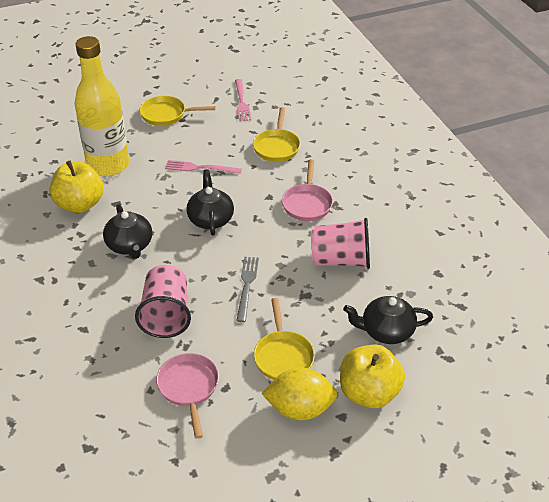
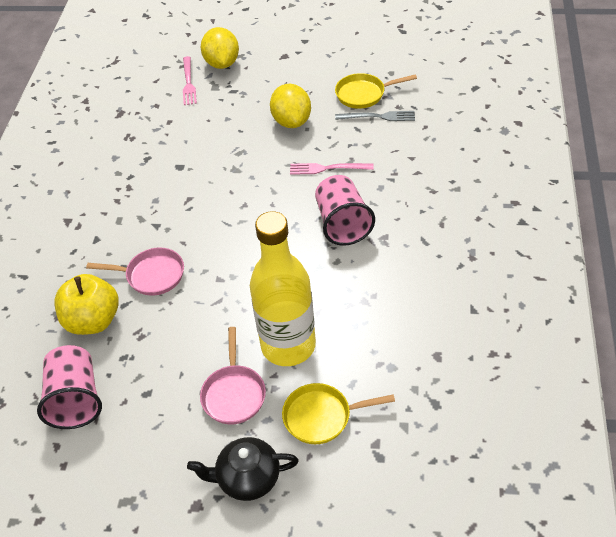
black teapot: 3 -> 1
yellow apple: 2 -> 1
yellow lemon: 1 -> 2
yellow pan: 3 -> 2

